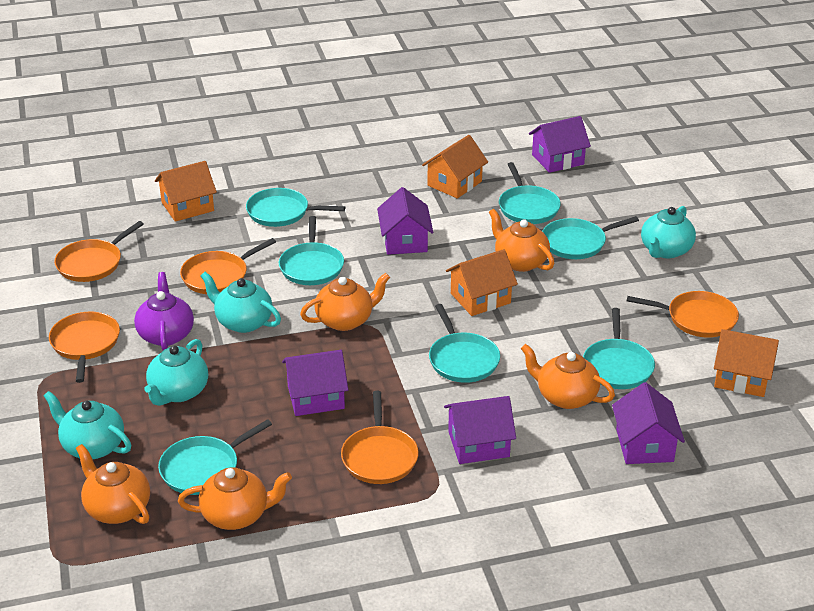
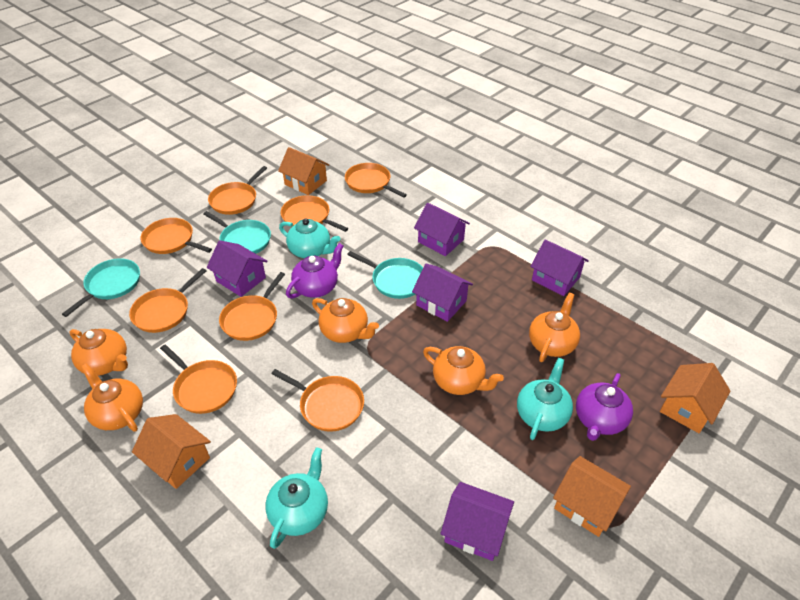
orange pan: 5 -> 8
purple teapot: 1 -> 2
turquoise pan: 7 -> 3
turquoise teapot: 4 -> 3

